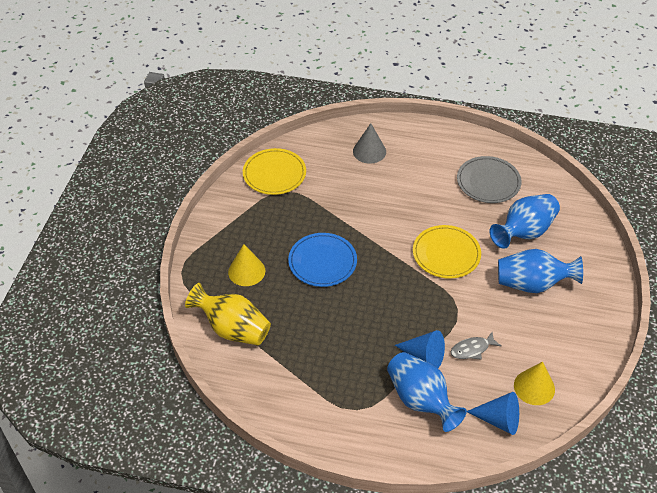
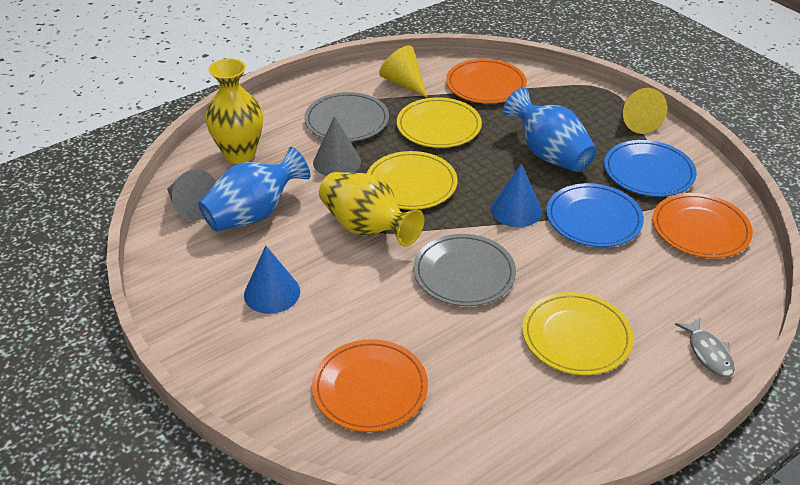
blue plate: 1 -> 2
blue vase: 3 -> 2
grey cone: 1 -> 2
grey plate: 1 -> 2
orange plate: 0 -> 3
yellow plate: 2 -> 3
yellow vase: 1 -> 2

